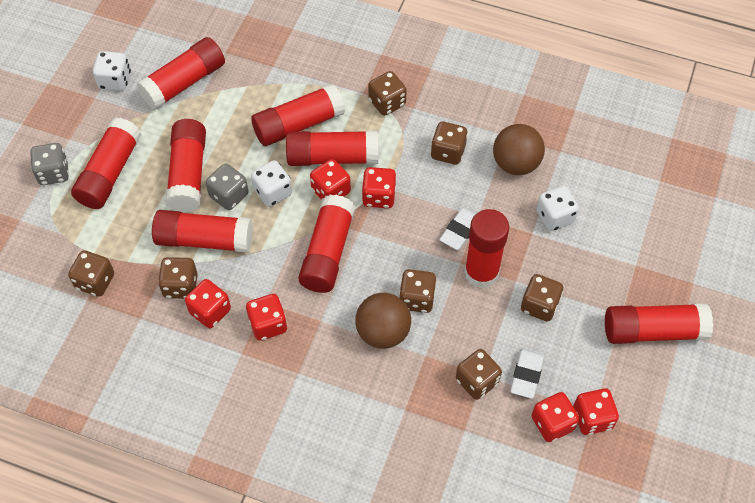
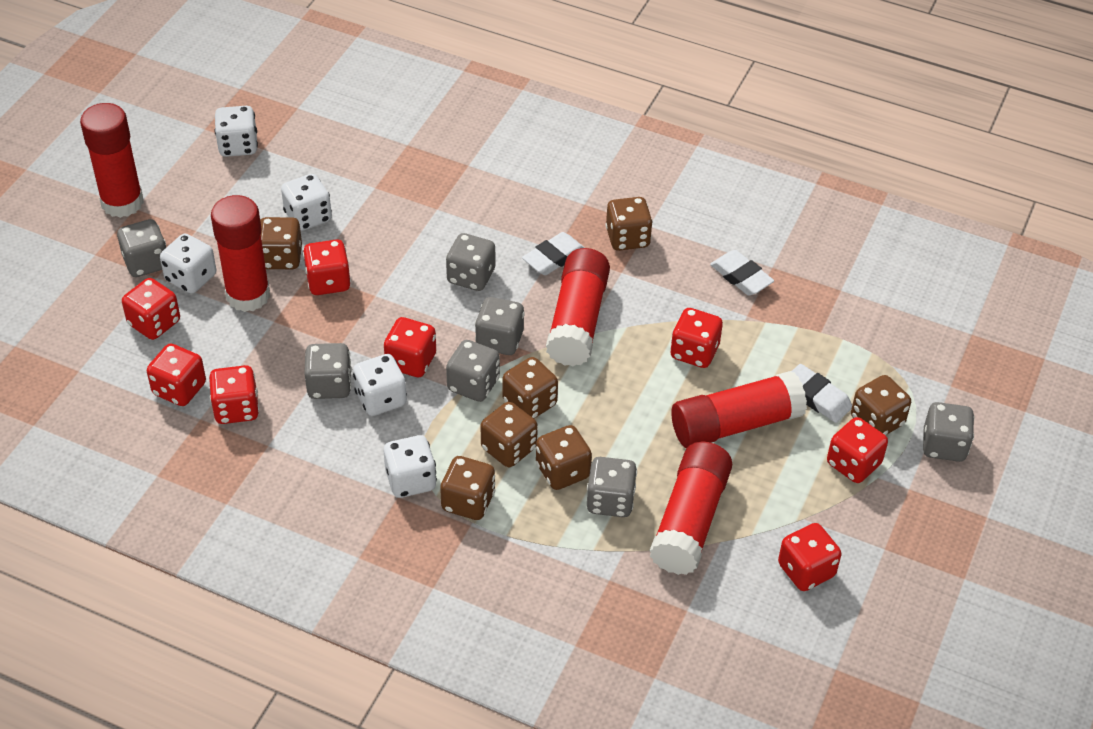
brown ball: 2 -> 0
grey dice: 2 -> 7
red dice: 6 -> 8
red glue stick: 9 -> 5
white dice: 3 -> 5
white eraser: 2 -> 3

